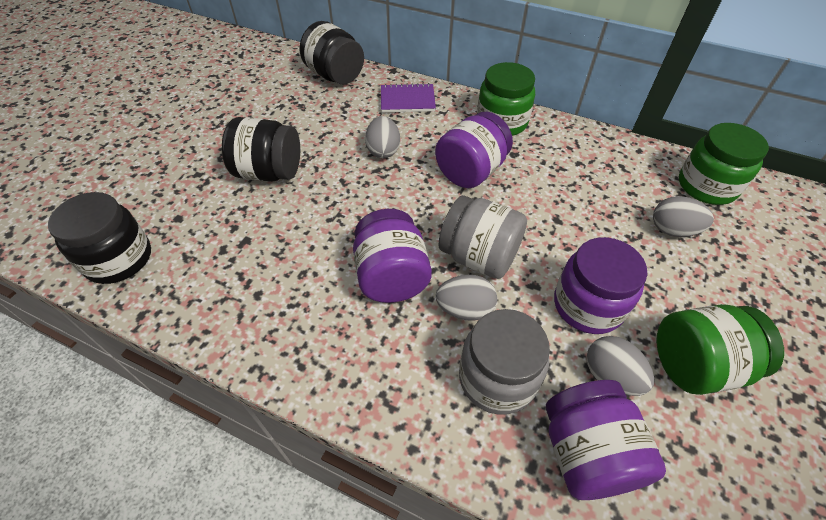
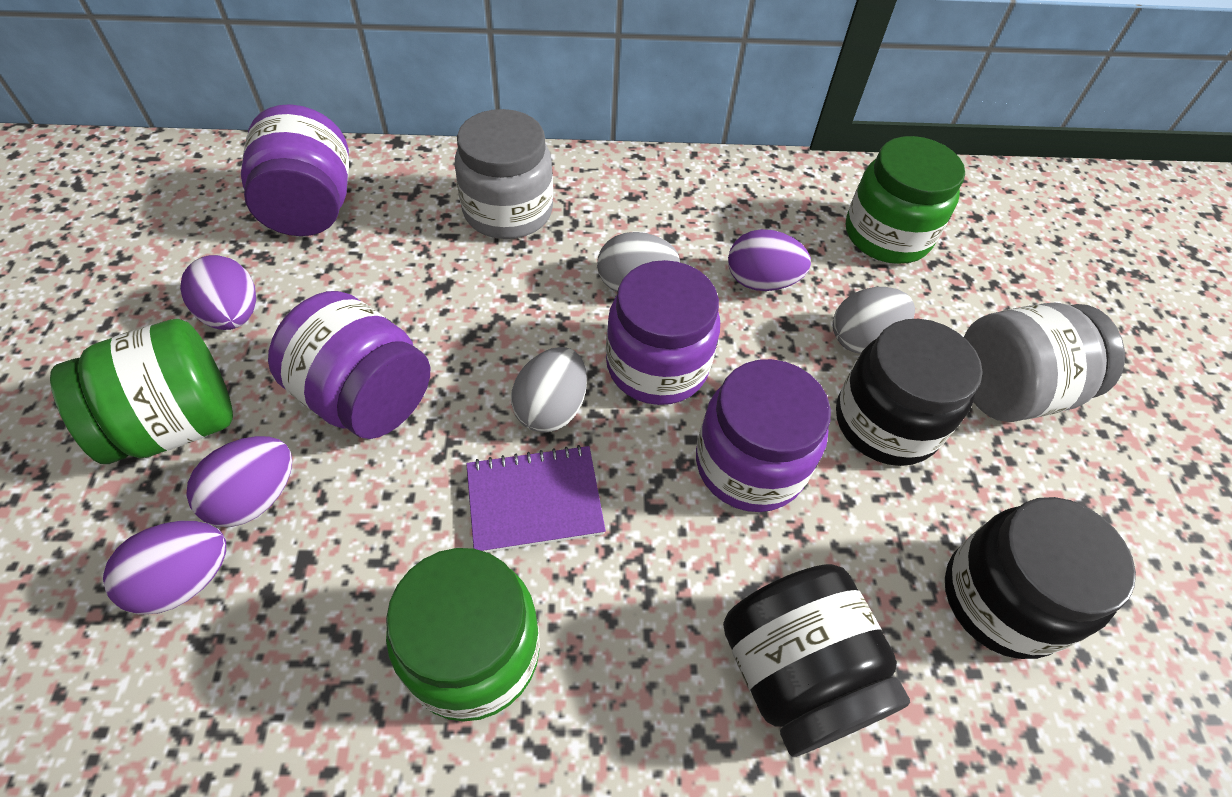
grey egg: 4 -> 3
purple egg: 0 -> 4

